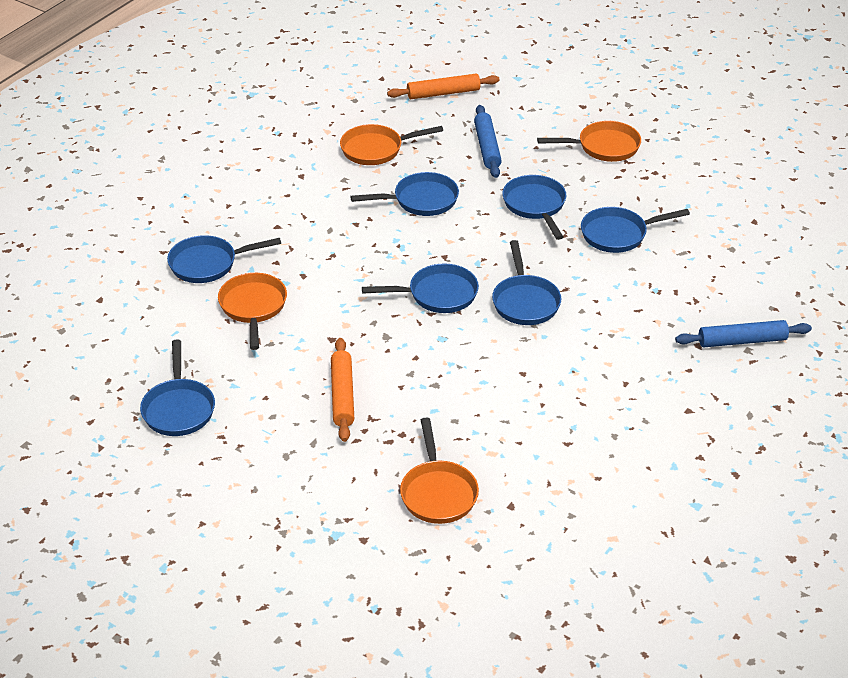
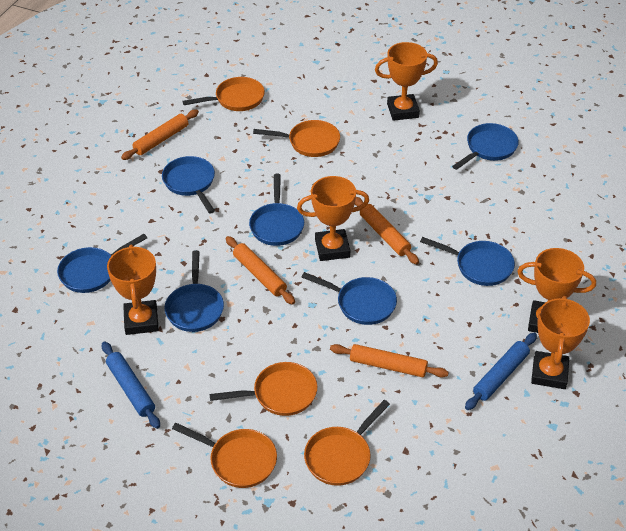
orange pan: 4 -> 5
orange rolling pin: 2 -> 4
orange trophy: 0 -> 5

